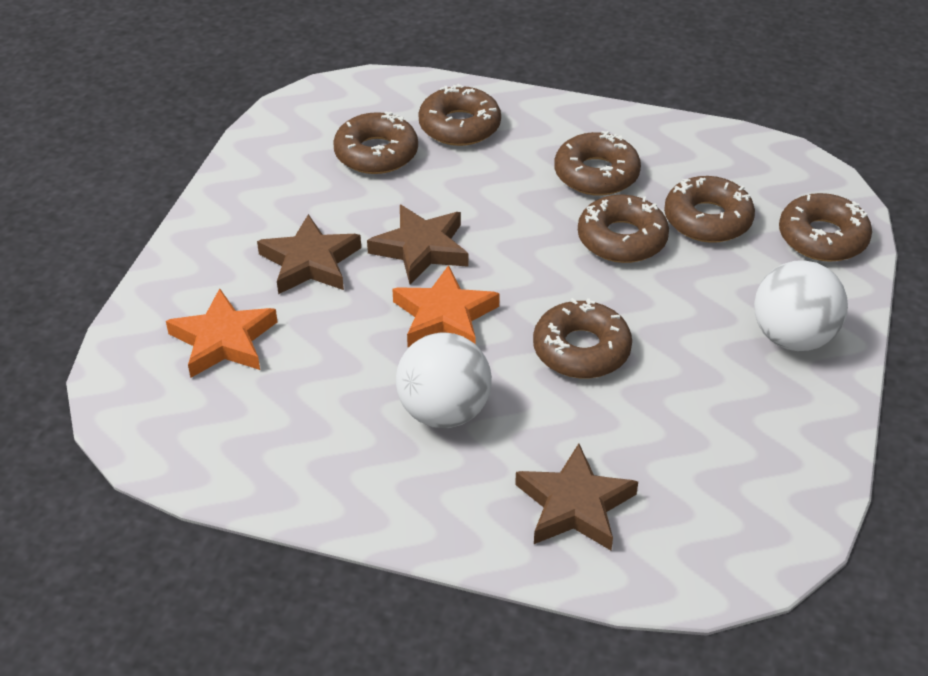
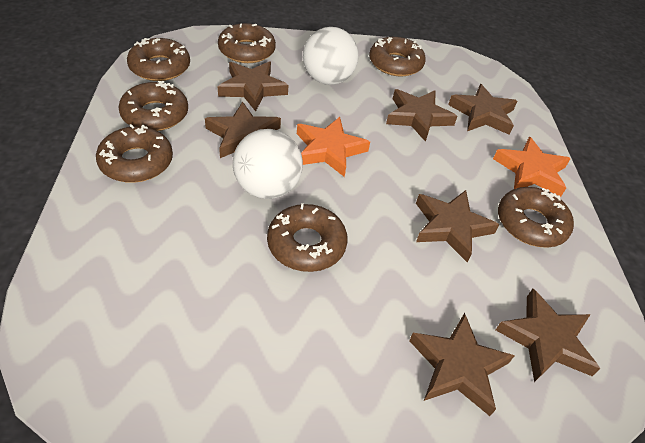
brown star: 3 -> 7

